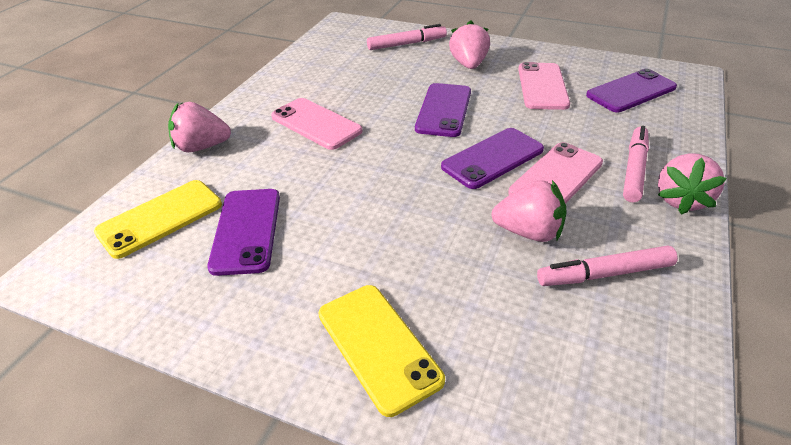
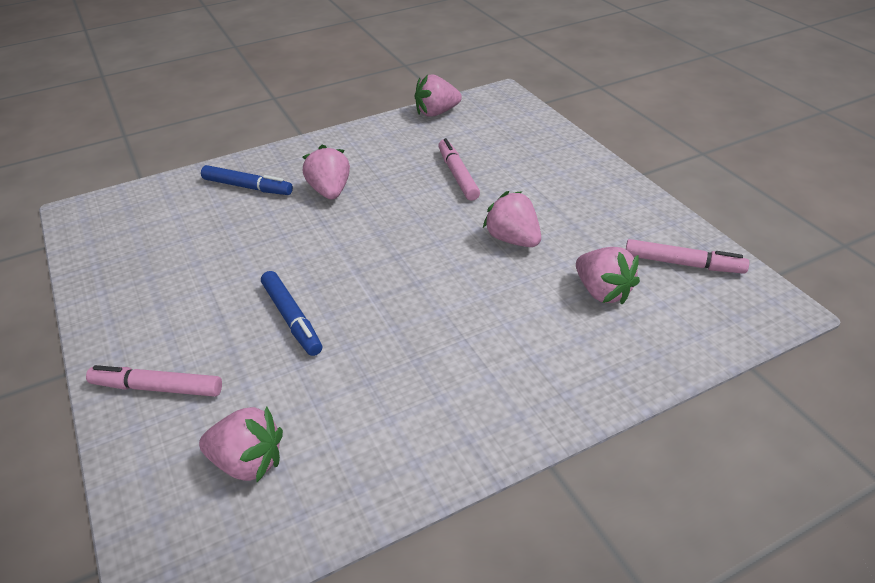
blue marker: 0 -> 2
pink phone: 3 -> 0
pink strawberry: 4 -> 5
purple phone: 4 -> 0
yellow phone: 2 -> 0

